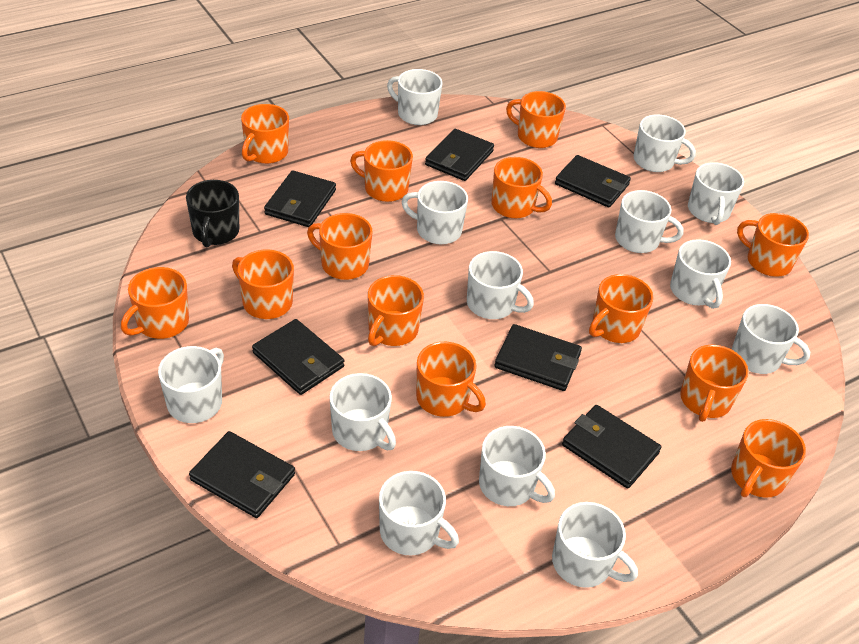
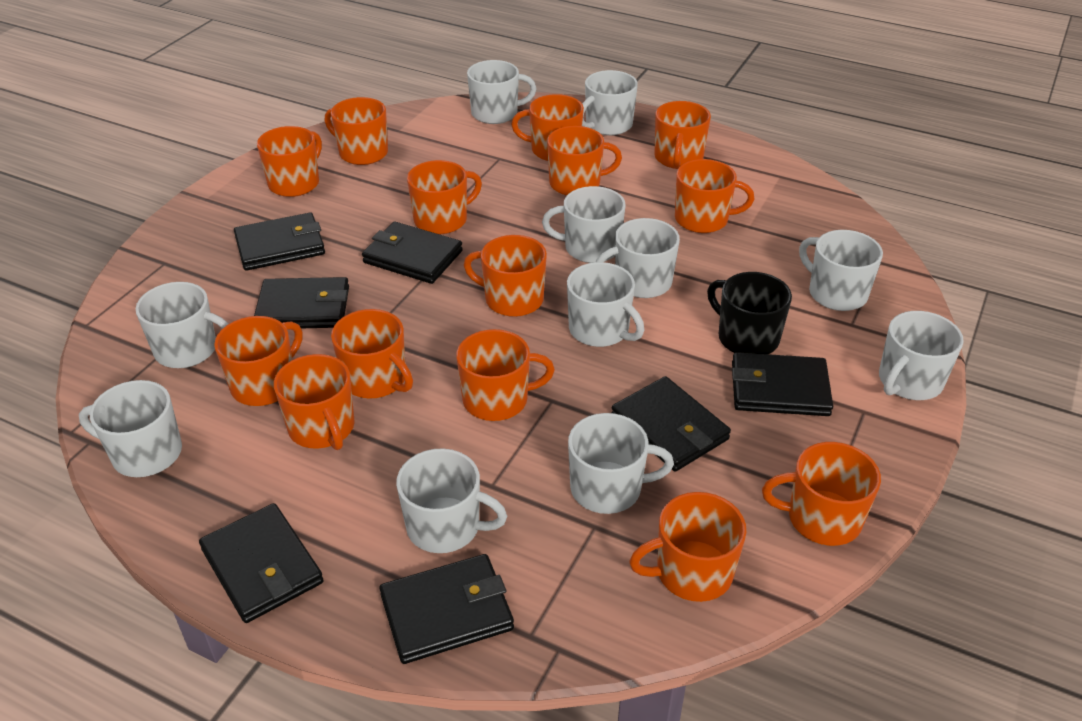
orange mug: 13 -> 14
white mug: 13 -> 11

